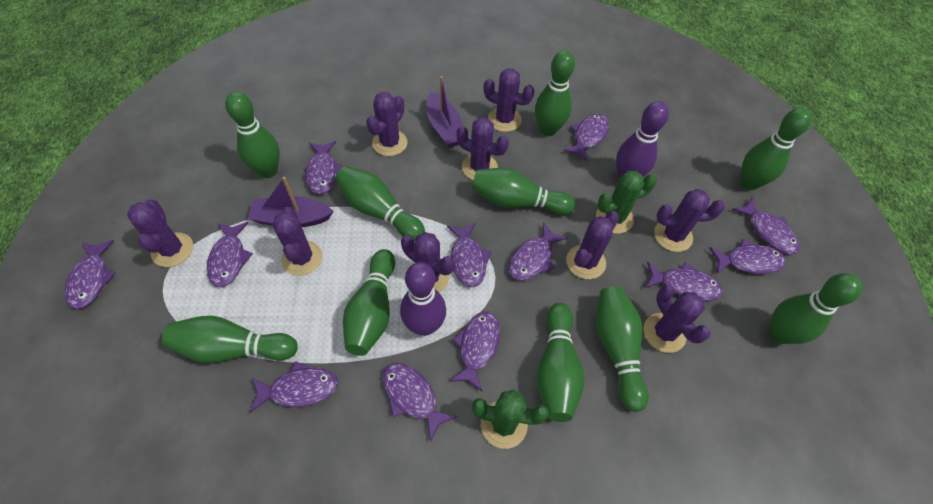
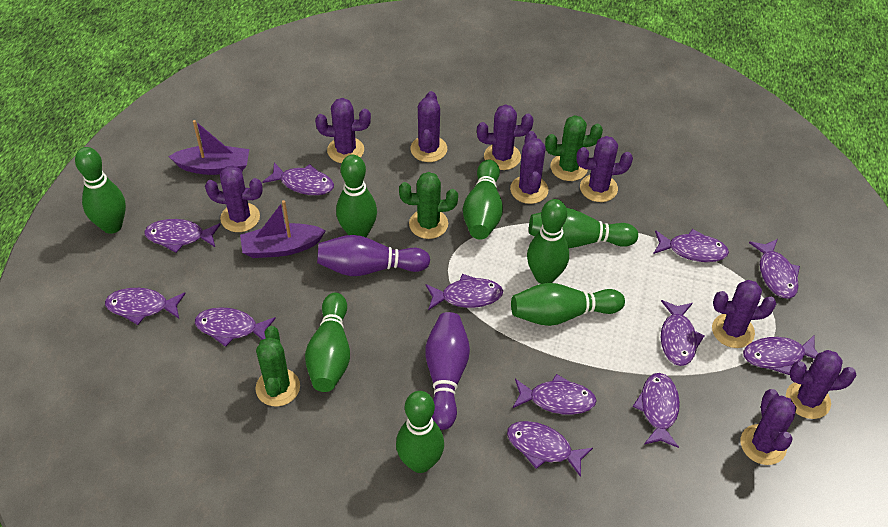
green bowling pin: 10 -> 8
green cactus: 2 -> 3

